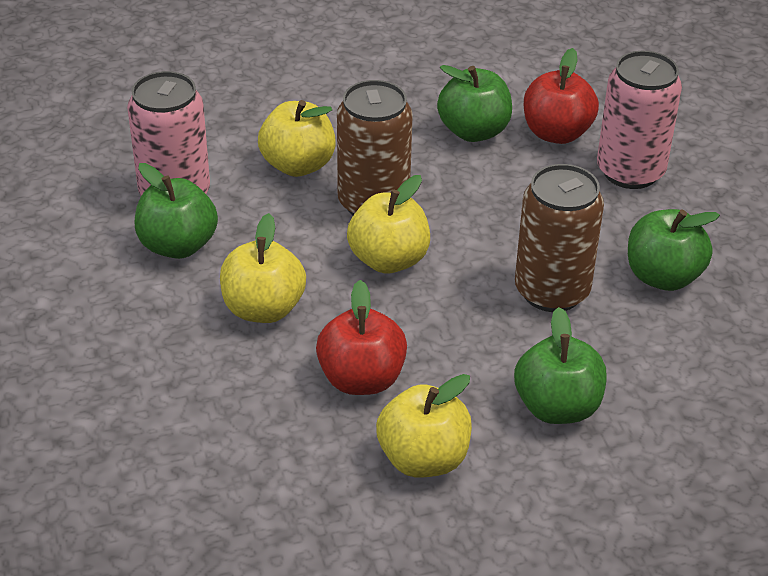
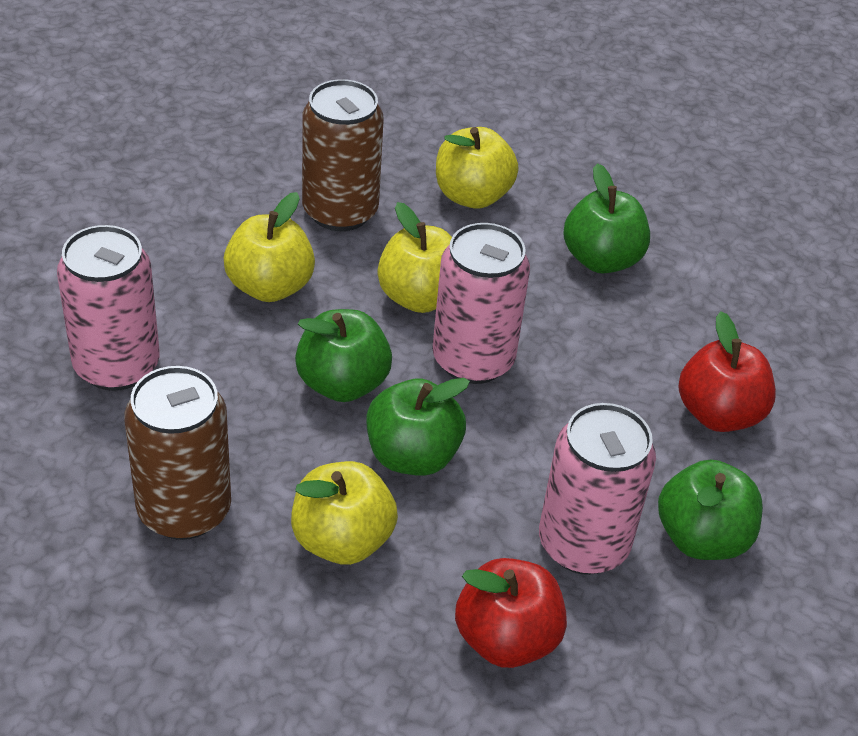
pink can: 2 -> 3

